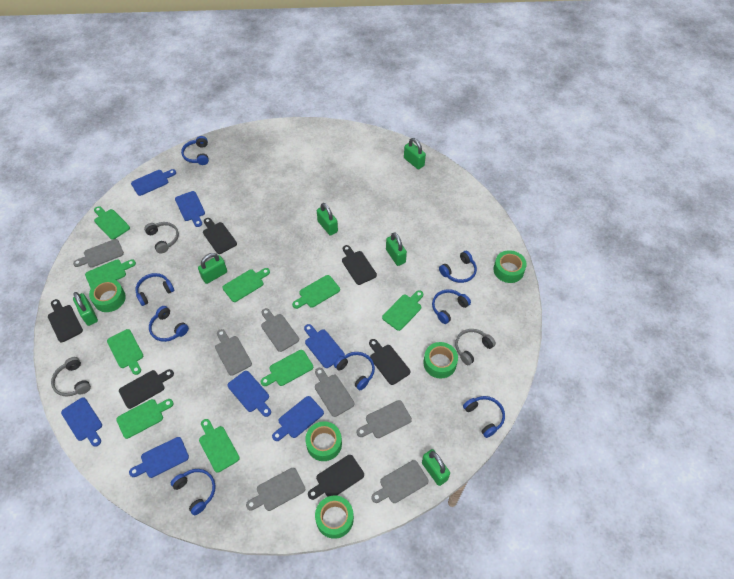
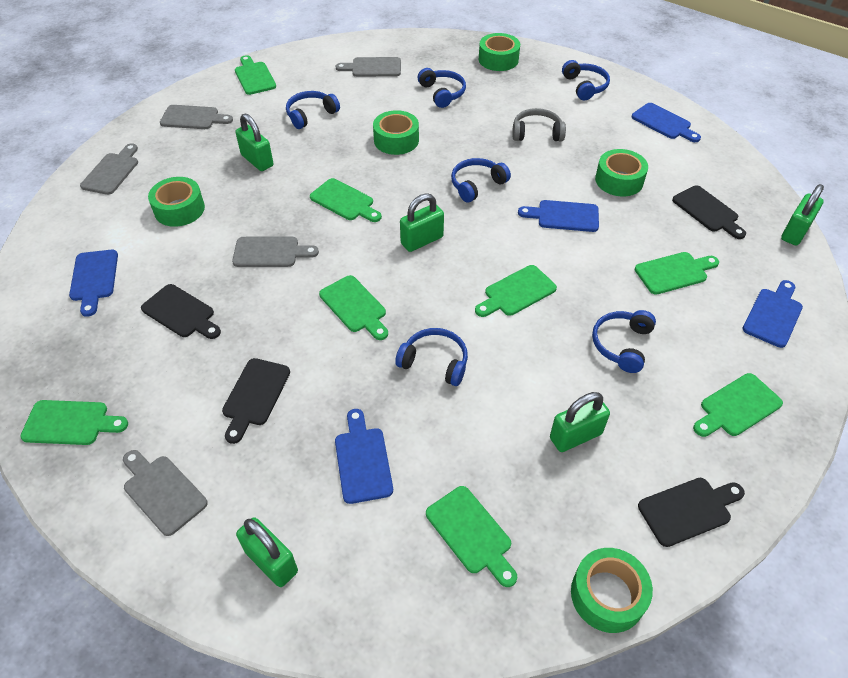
black cutting board: 6 -> 4
blue cutting board: 7 -> 5
blue headphones: 8 -> 6
green cutting board: 9 -> 8
green padlock: 6 -> 5
grey cutting board: 7 -> 5
grey headphones: 3 -> 1

